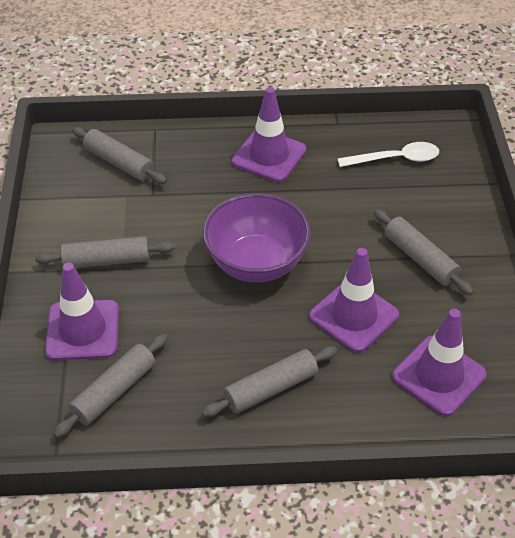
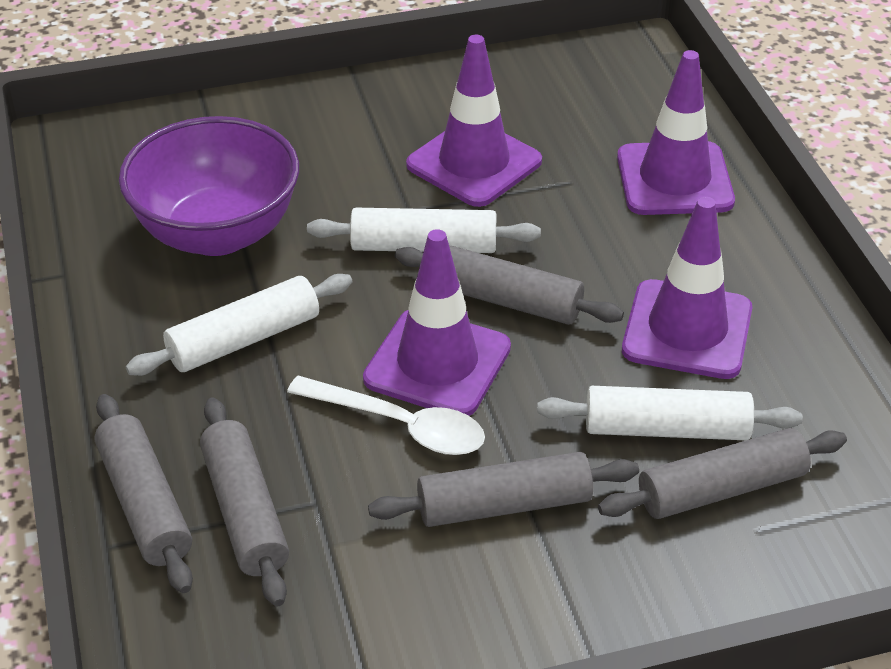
white rolling pin: 0 -> 3

